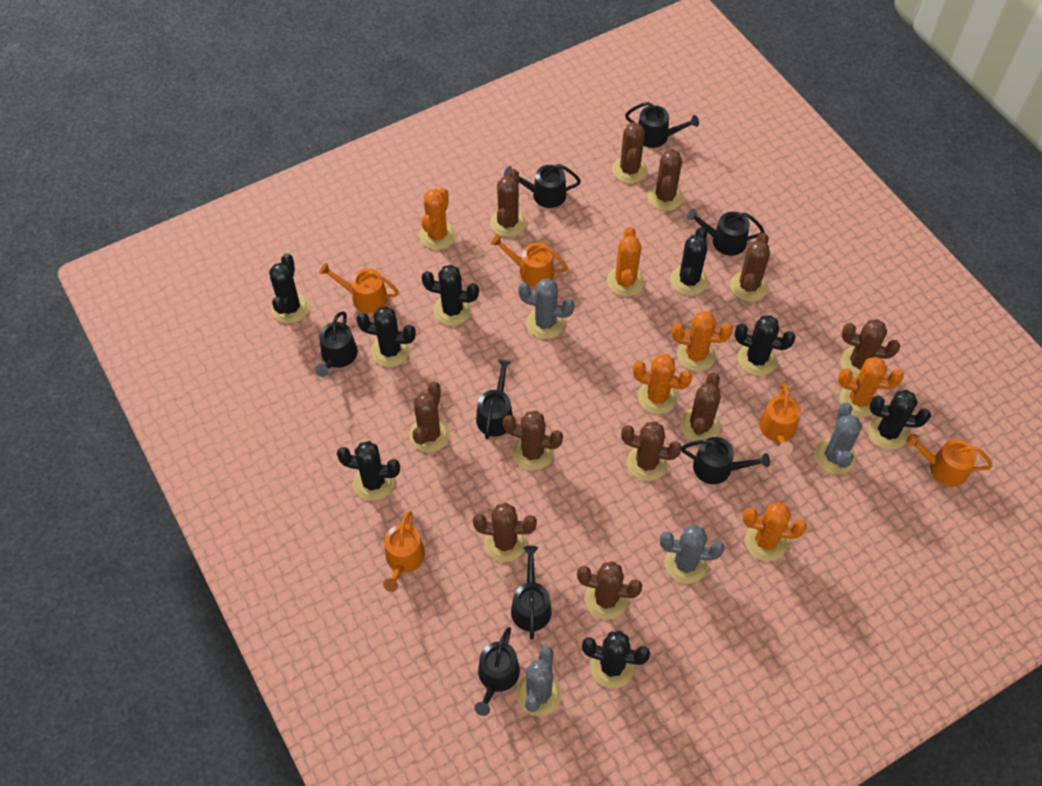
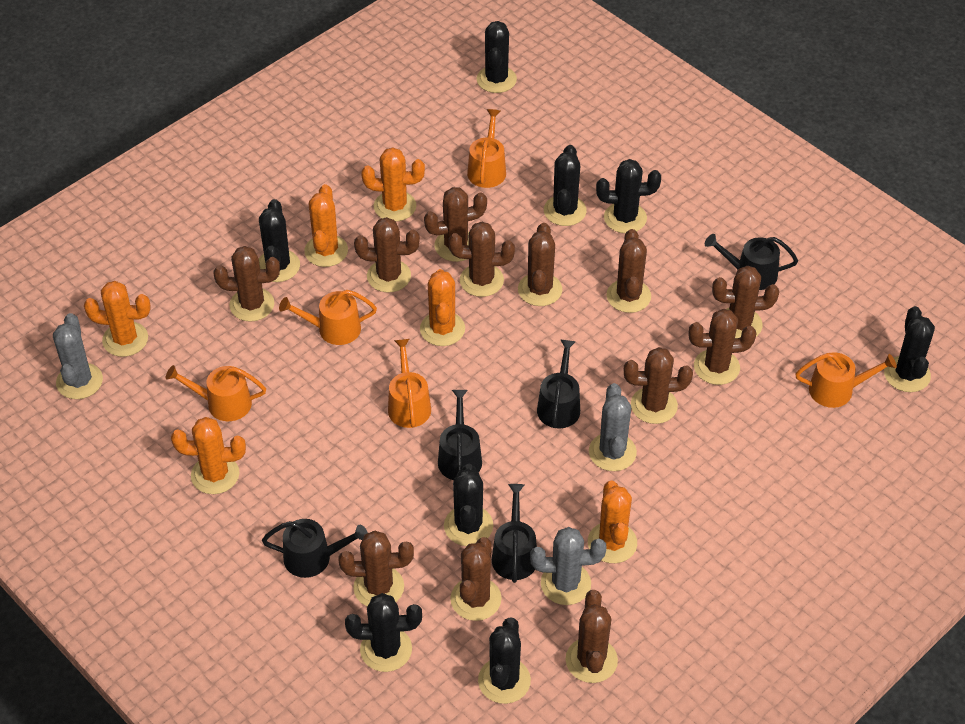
black watering can: 8 -> 5
brown cactus: 11 -> 12
grey cactus: 4 -> 3

